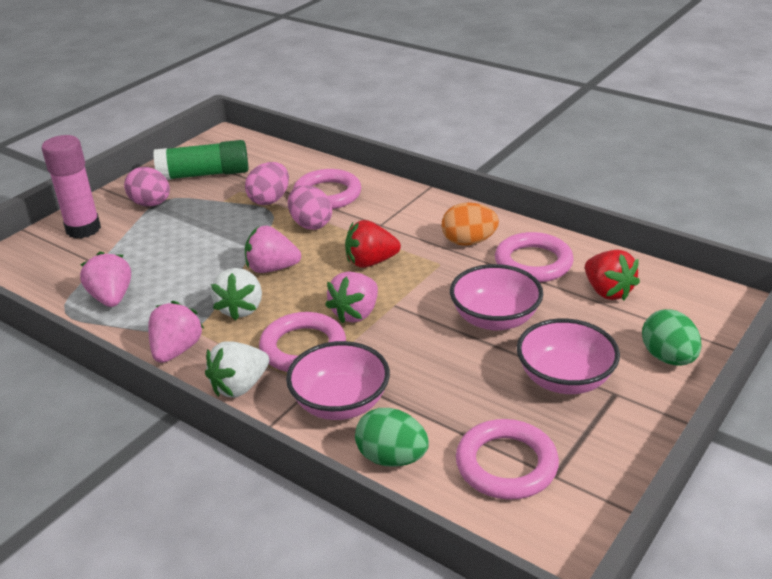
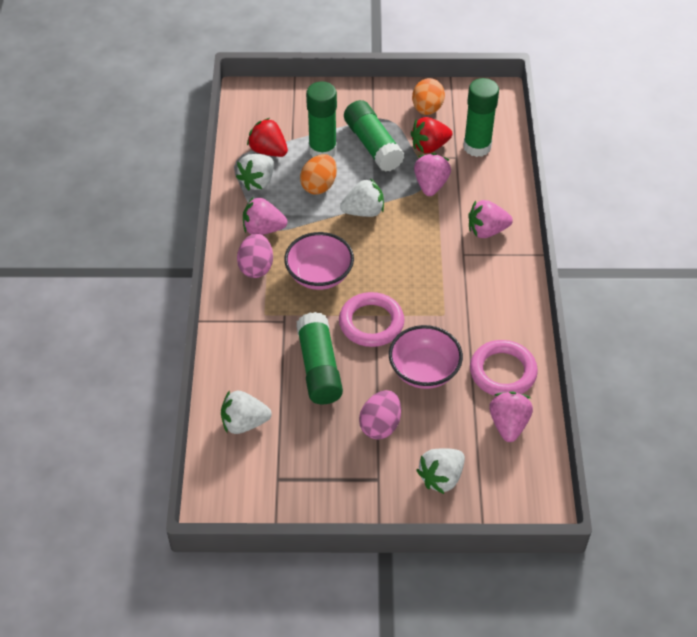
green egg: 2 -> 0
green glue stick: 1 -> 4
orange egg: 1 -> 2
pink bowl: 3 -> 2
pink egg: 3 -> 2
pink glue stick: 1 -> 0
pink ring: 4 -> 2
white strawberry: 2 -> 4

